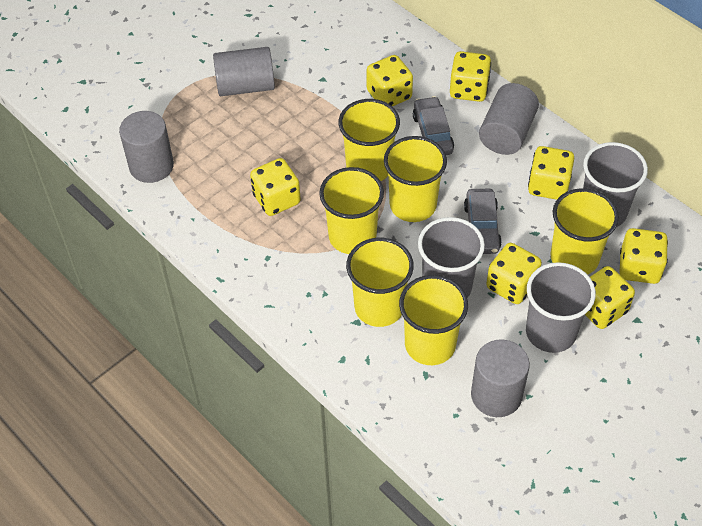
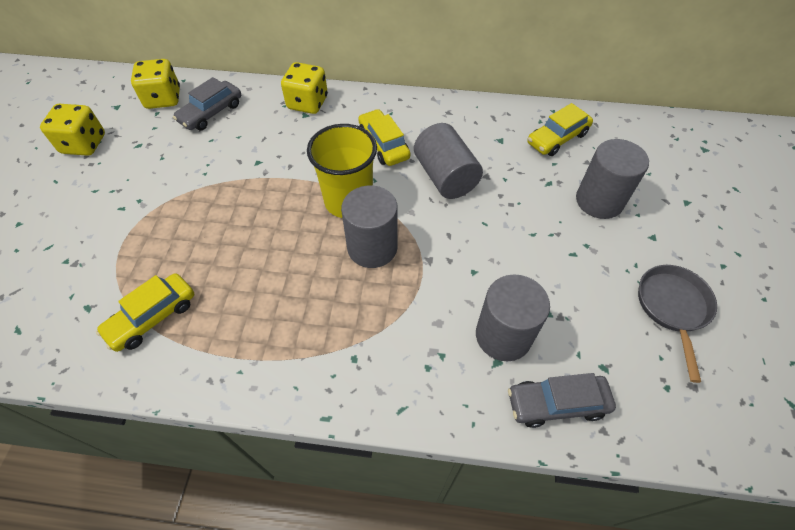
grey cup: 3 -> 0
grey pan: 0 -> 1
yellow car: 0 -> 3
yellow cup: 6 -> 1
yellow dice: 7 -> 3

